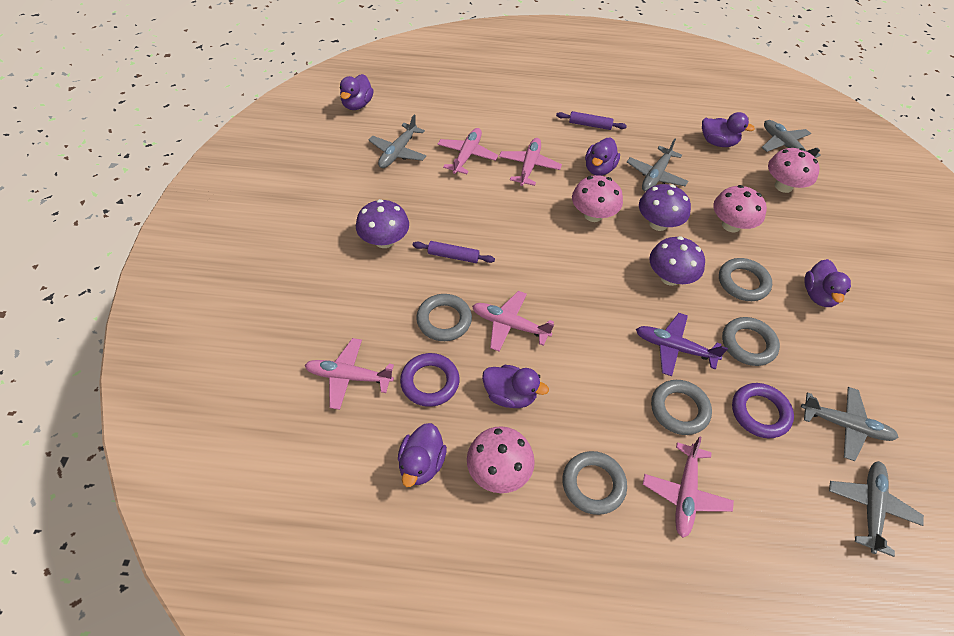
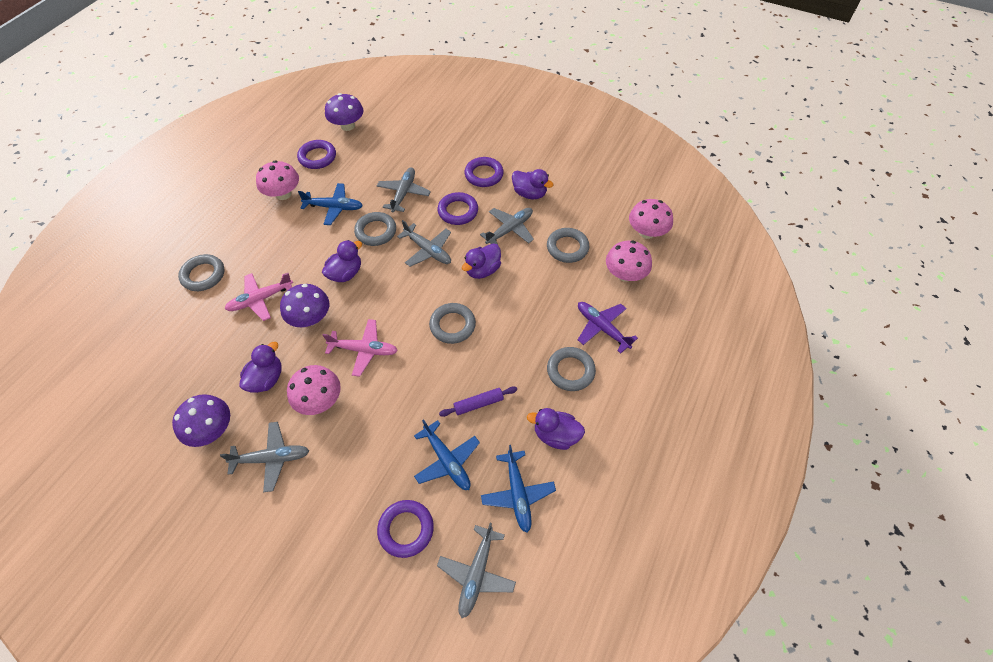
blue plane: 0 -> 3
pink plane: 5 -> 2
purple duck: 6 -> 5
purple ring: 2 -> 4
purple rolling pin: 2 -> 1

